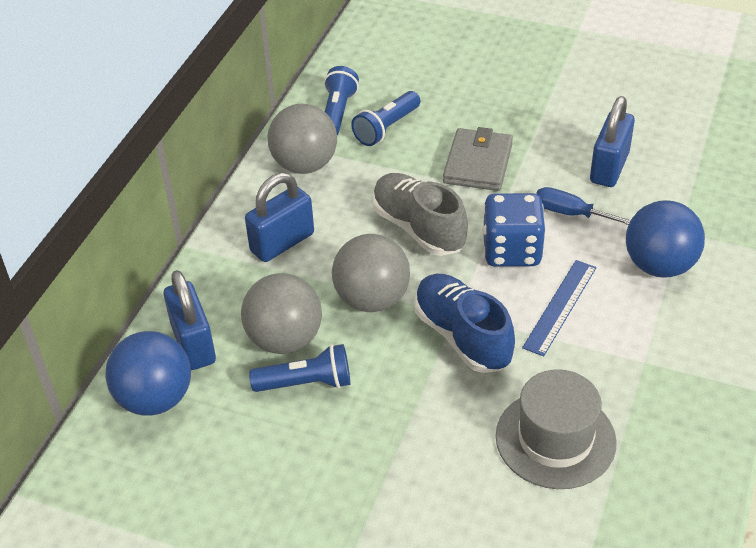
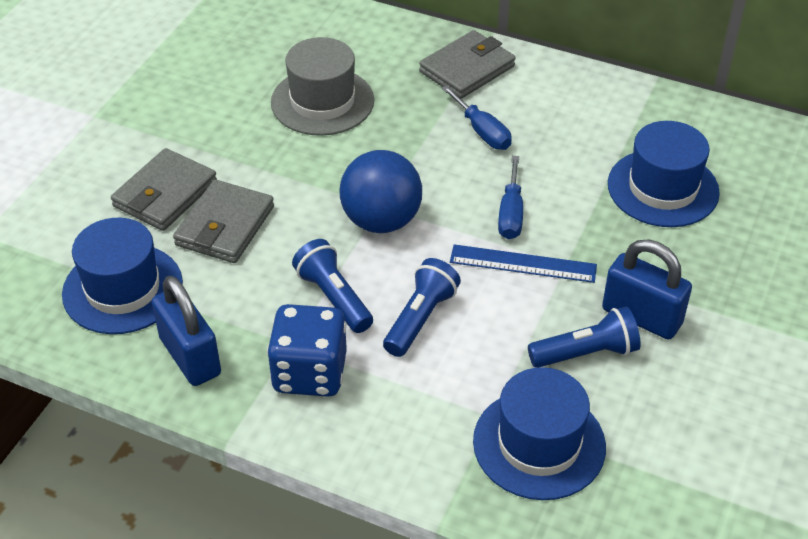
blue ball: 2 -> 1
blue hat: 0 -> 3
blue padlock: 3 -> 2
blue screwdriver: 1 -> 2
blue shoe: 1 -> 0
grey ball: 3 -> 0
grey shoe: 1 -> 0
grey wallet: 1 -> 3

